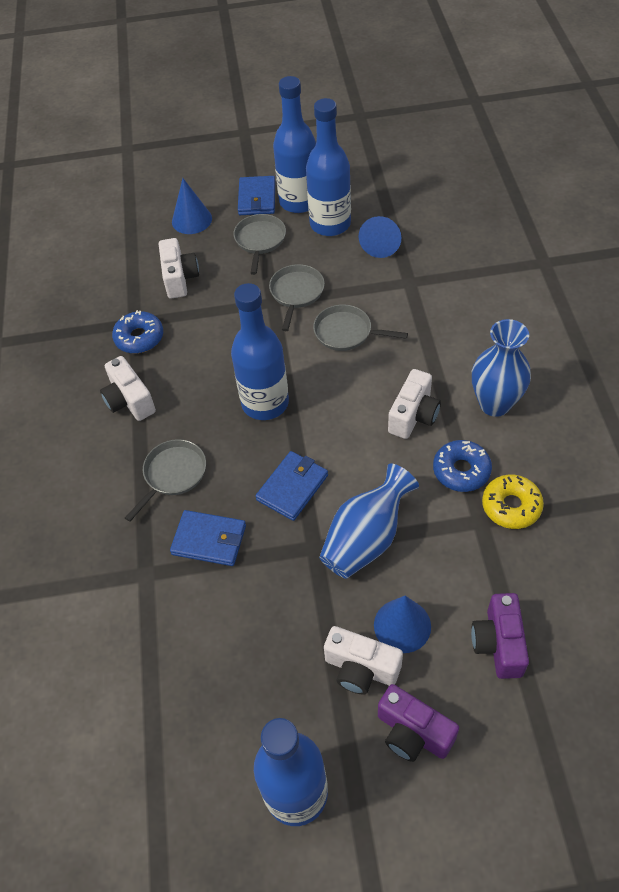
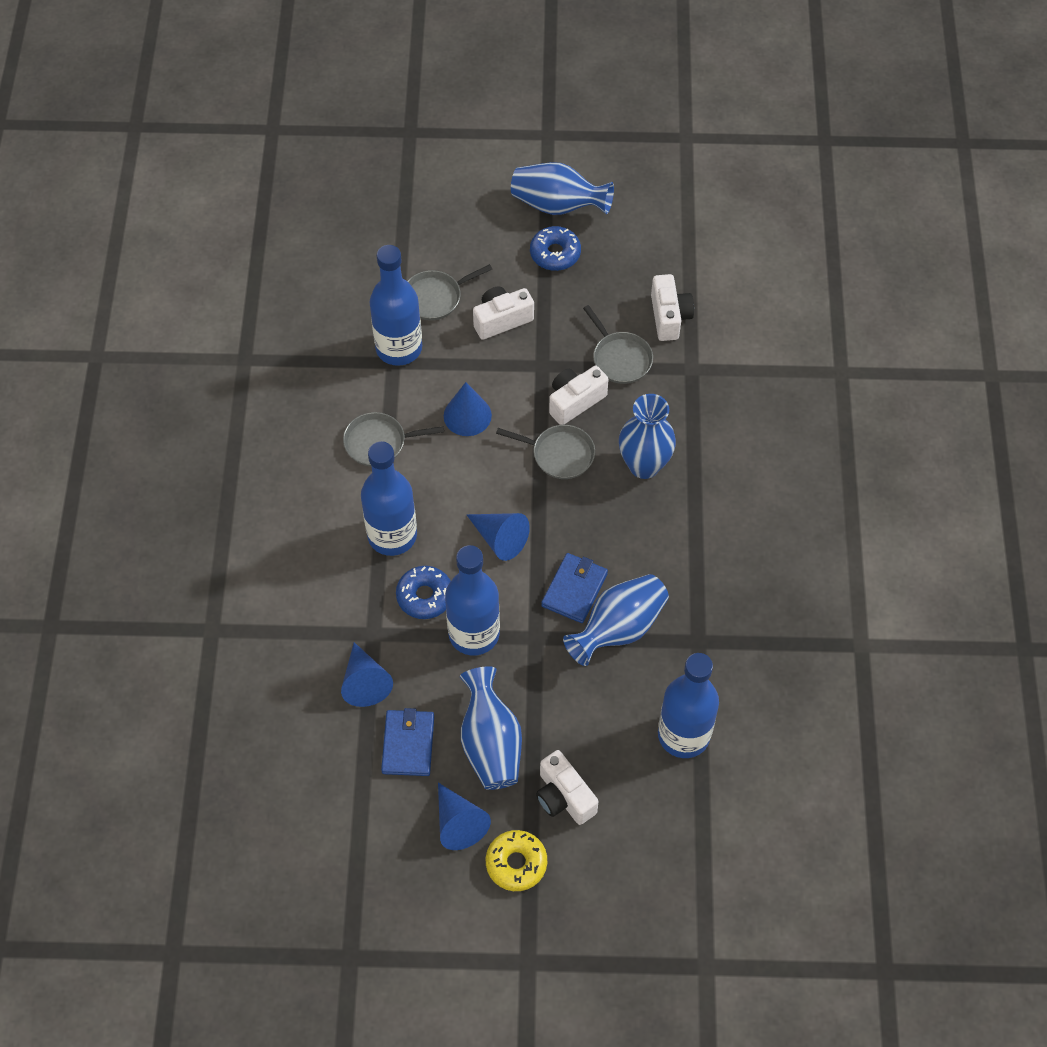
blue cone: 3 -> 4
blue vase: 2 -> 4
blue wallet: 3 -> 2
purple camera: 2 -> 0

